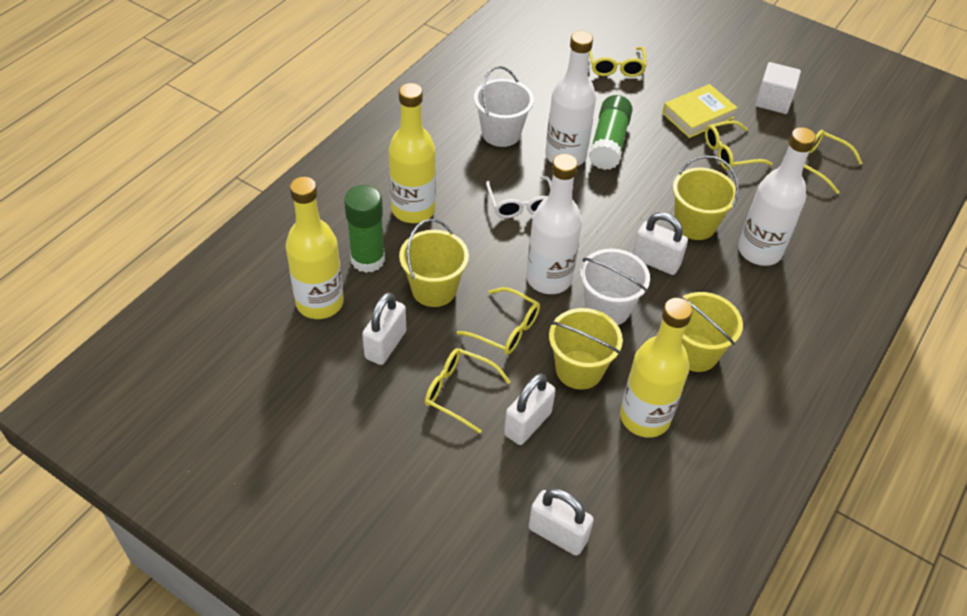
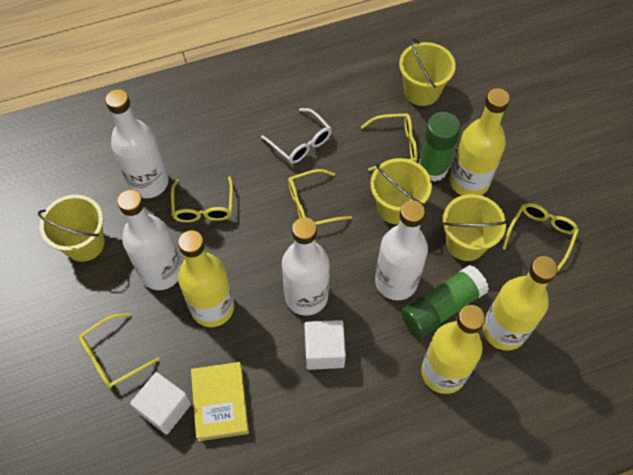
white bottle: 3 -> 4
white bucket: 2 -> 0
white cube: 1 -> 2
white padlock: 4 -> 0
yellow bottle: 3 -> 4

